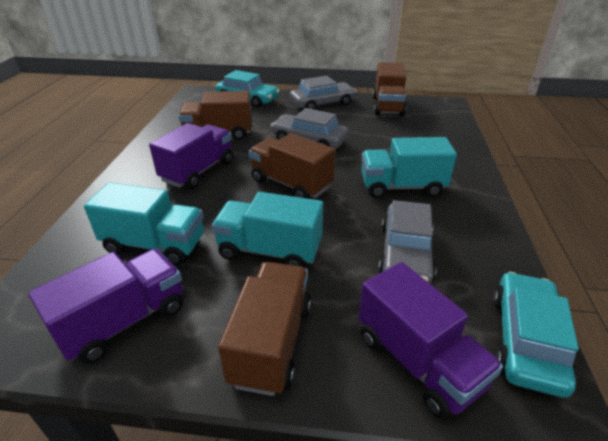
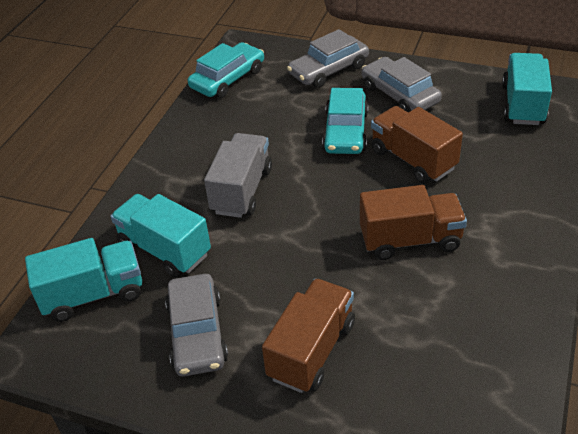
brown truck: 4 -> 3
grey truck: 0 -> 1
purple truck: 3 -> 0

